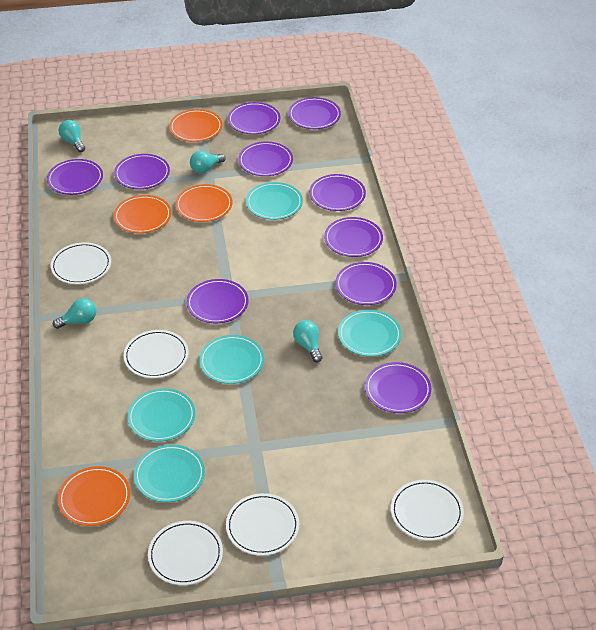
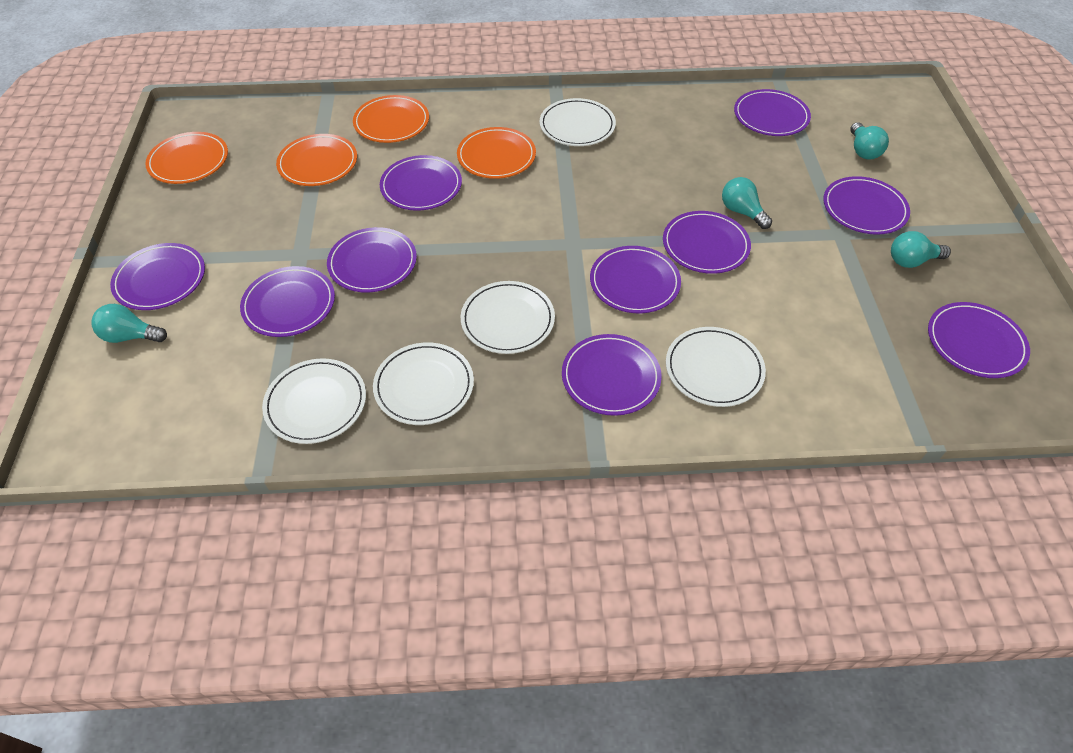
turquoise plate: 5 -> 0

